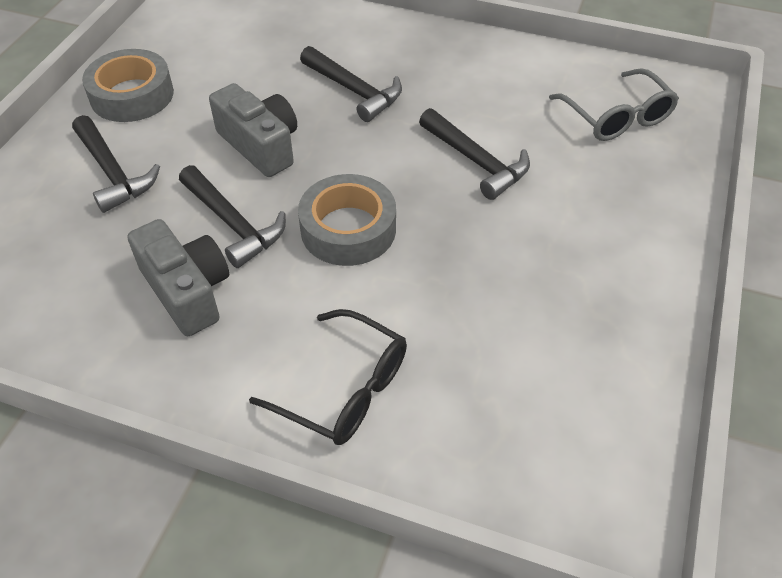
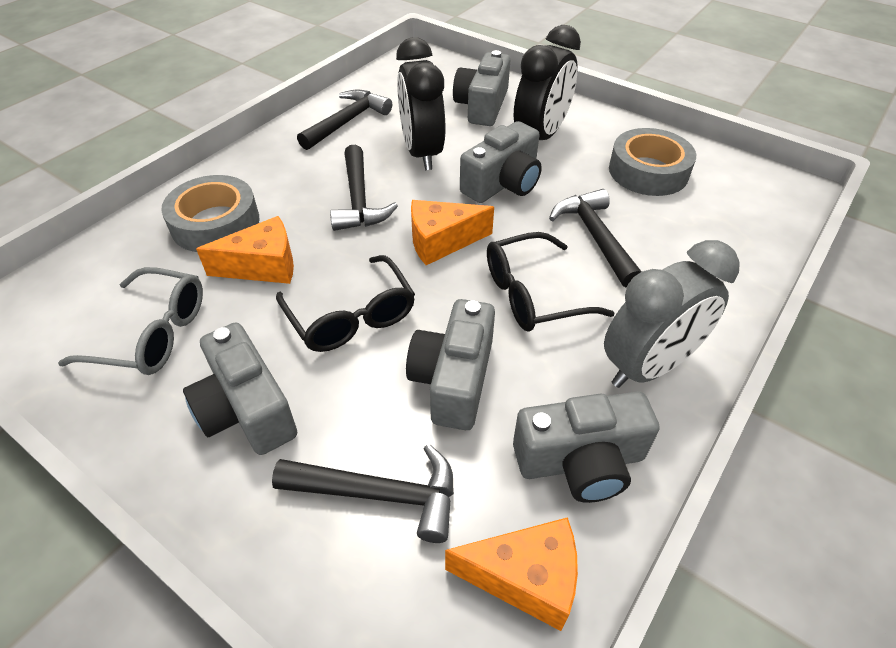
black clock: 0 -> 2
black glasses: 1 -> 2
grey camera: 2 -> 5
grey clock: 0 -> 1
orange cheese: 0 -> 3

